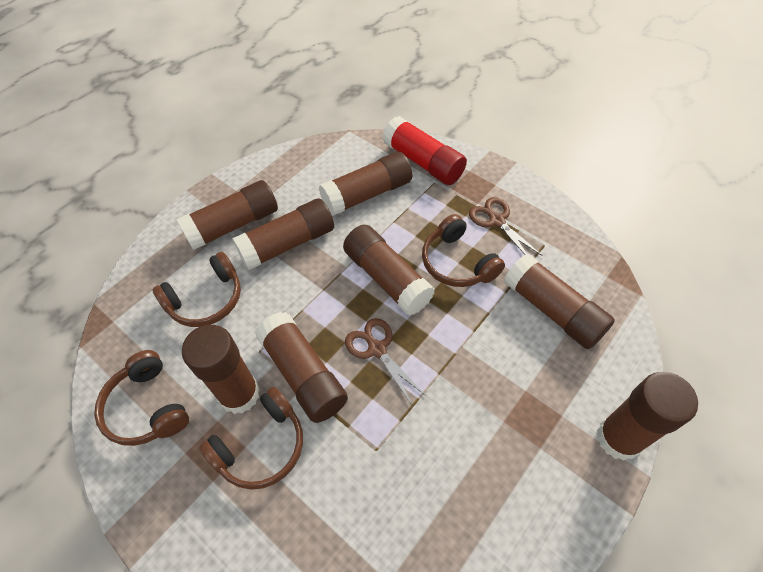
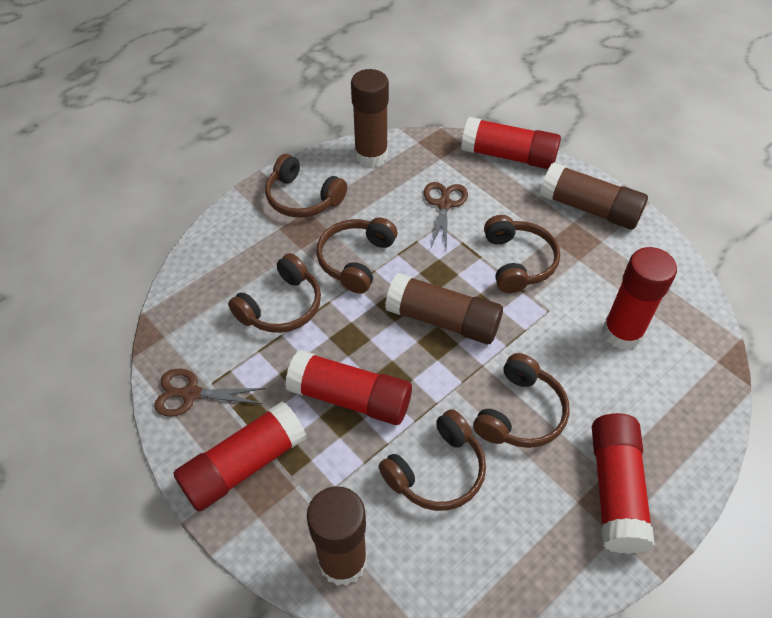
brown glue stick: 8 -> 4
brown headphones: 4 -> 6
red glue stick: 1 -> 5

